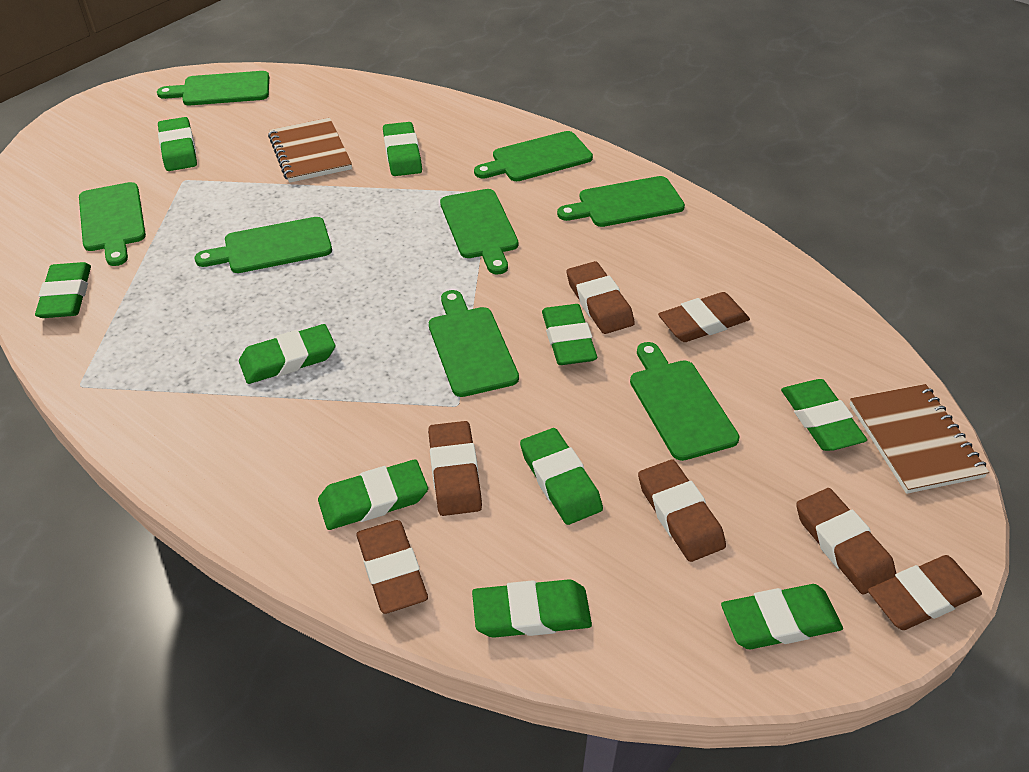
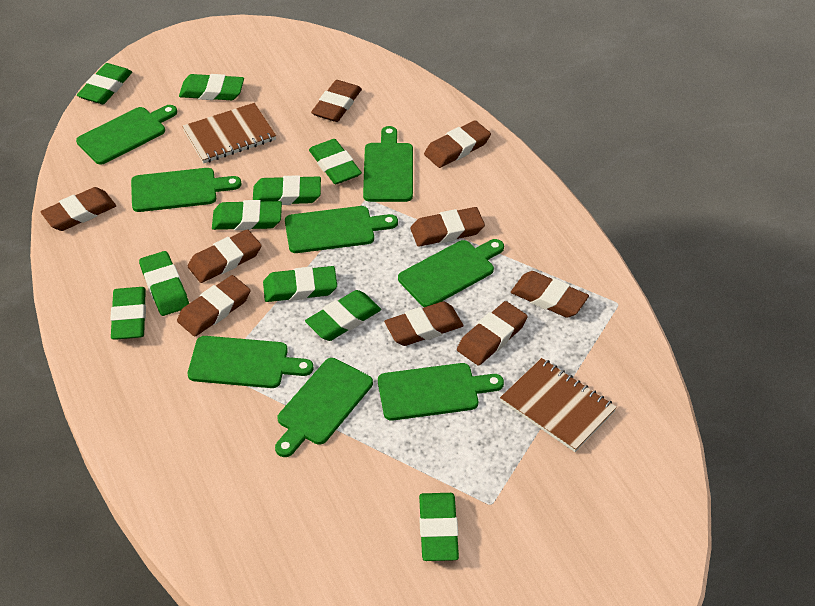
brown eraser: 7 -> 9

